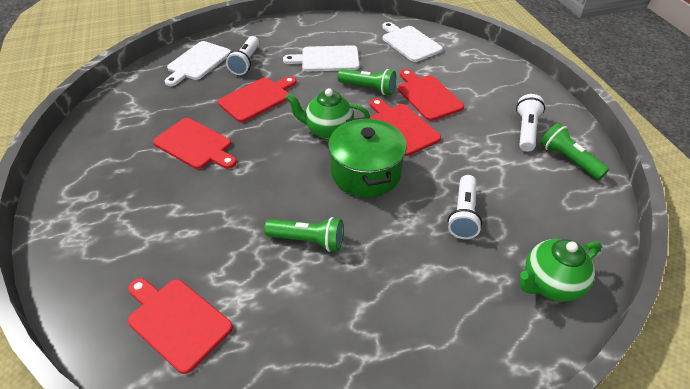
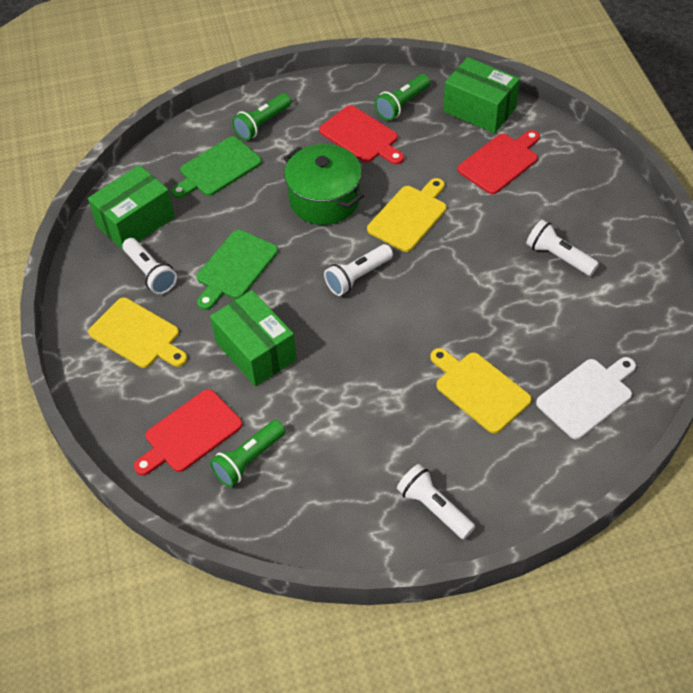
green box: 0 -> 3
green cutting board: 0 -> 2
green teapot: 2 -> 0
red cutting board: 5 -> 3
white cutting board: 3 -> 1
white flashlight: 3 -> 4
yellow cutting board: 0 -> 3

